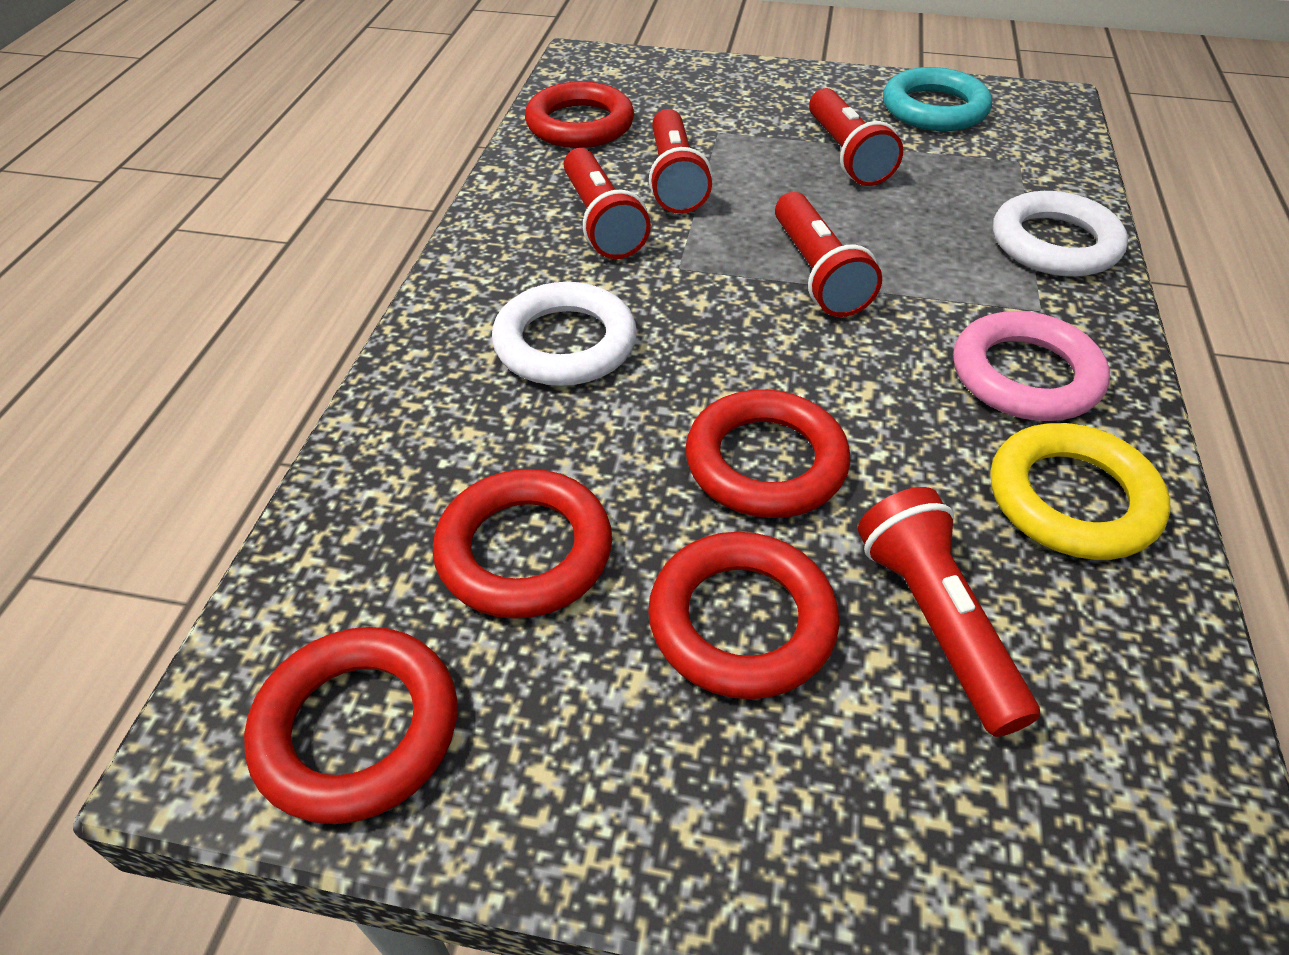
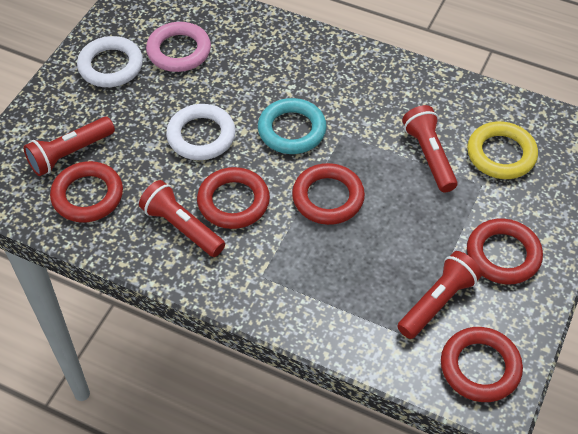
red flashlight: 5 -> 4

